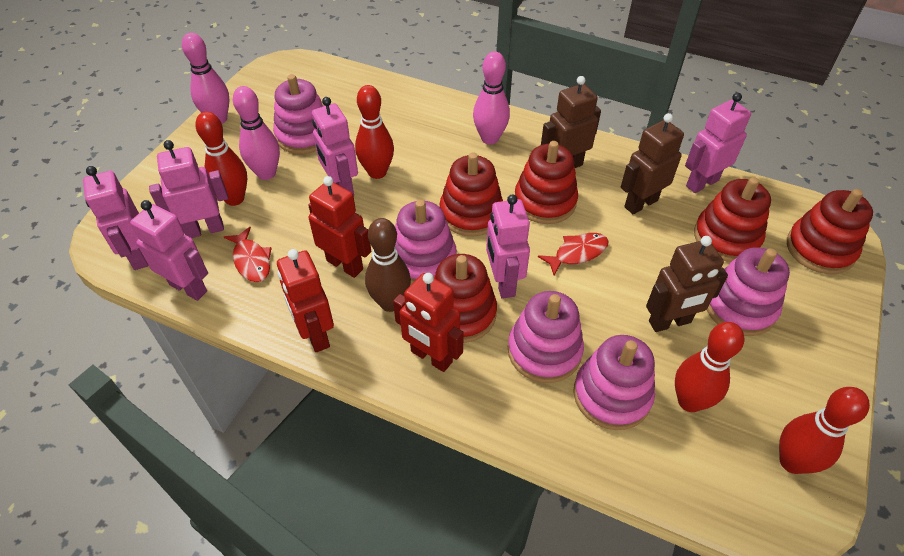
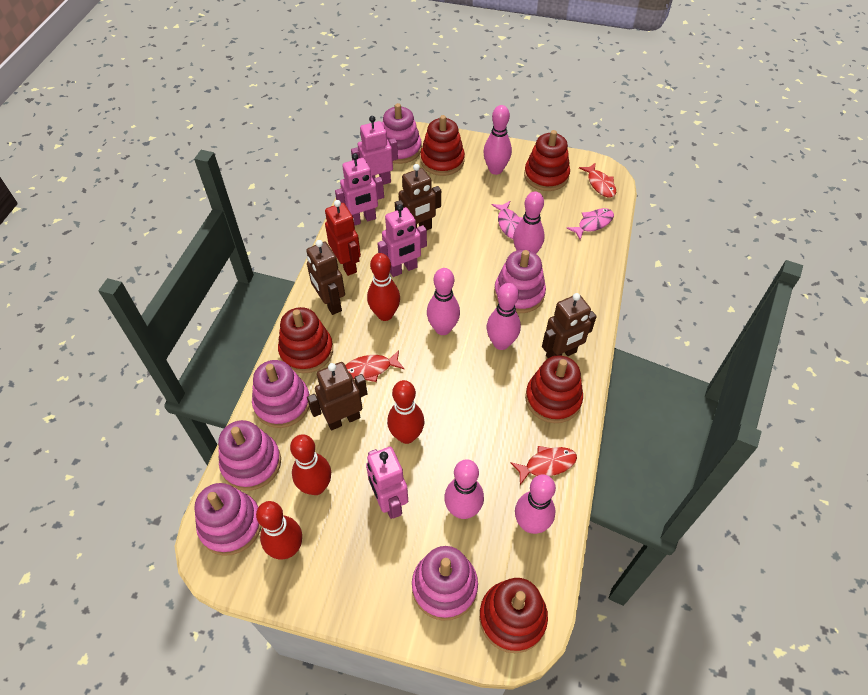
brown bowling pin: 1 -> 0
brown robot: 3 -> 4
pink bowling pin: 3 -> 6
pink fish: 0 -> 2
pink robot: 6 -> 4
pink stacking toy: 5 -> 6
red fish: 2 -> 3
red robot: 3 -> 1

